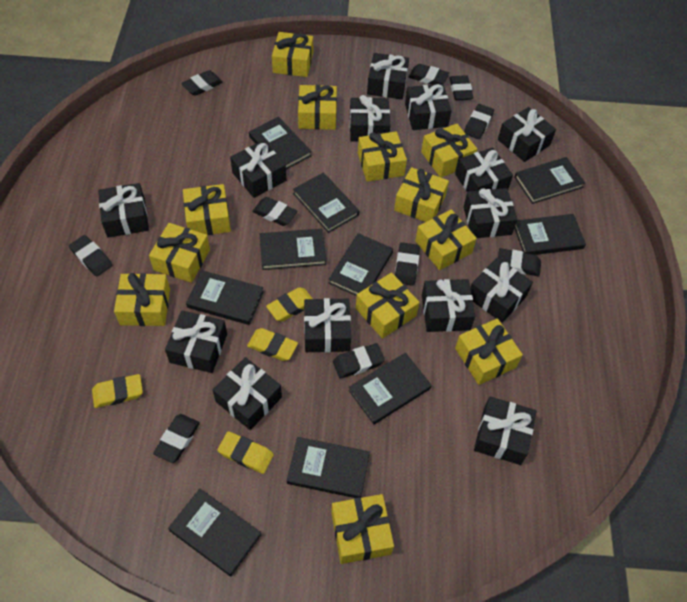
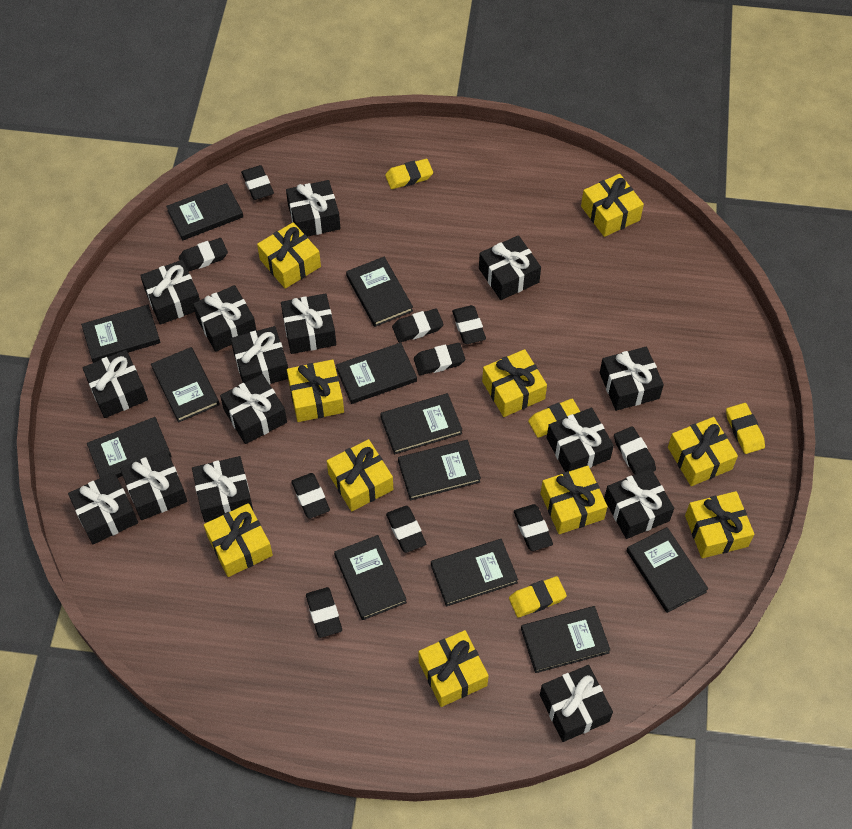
black book: 10 -> 12
black gift: 14 -> 15
yellow gift: 12 -> 10

